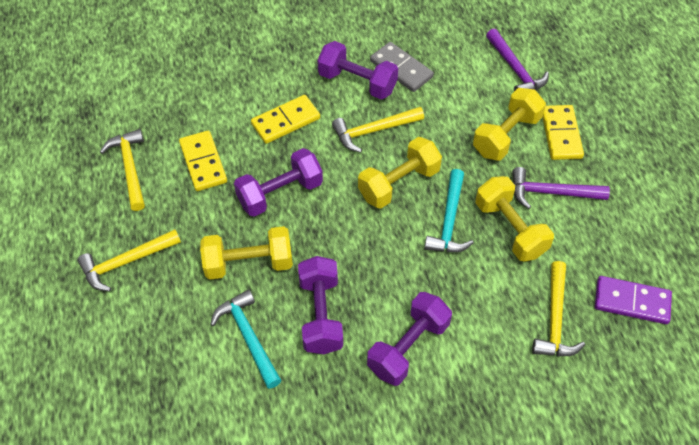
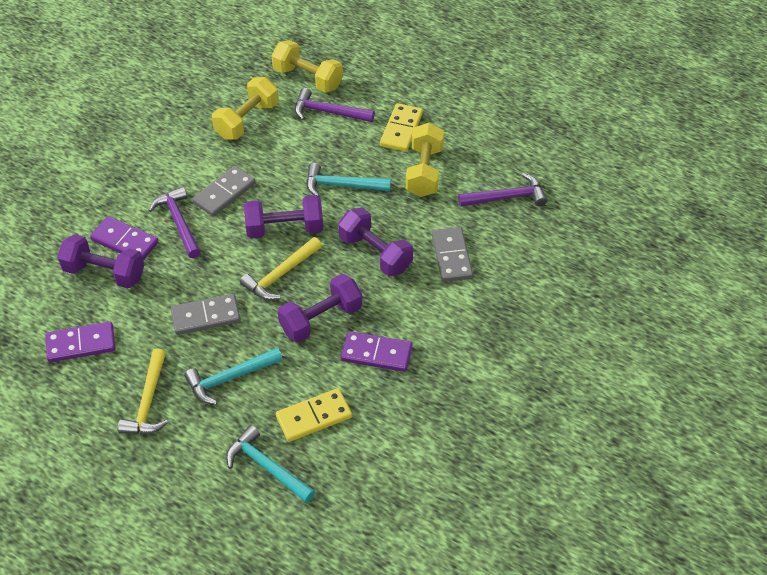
grey domino: 1 -> 3
purple domino: 1 -> 3
purple hammer: 2 -> 3
turquoise hammer: 2 -> 3
yellow domino: 3 -> 2
yellow dumbbell: 4 -> 3
yellow hammer: 4 -> 2

